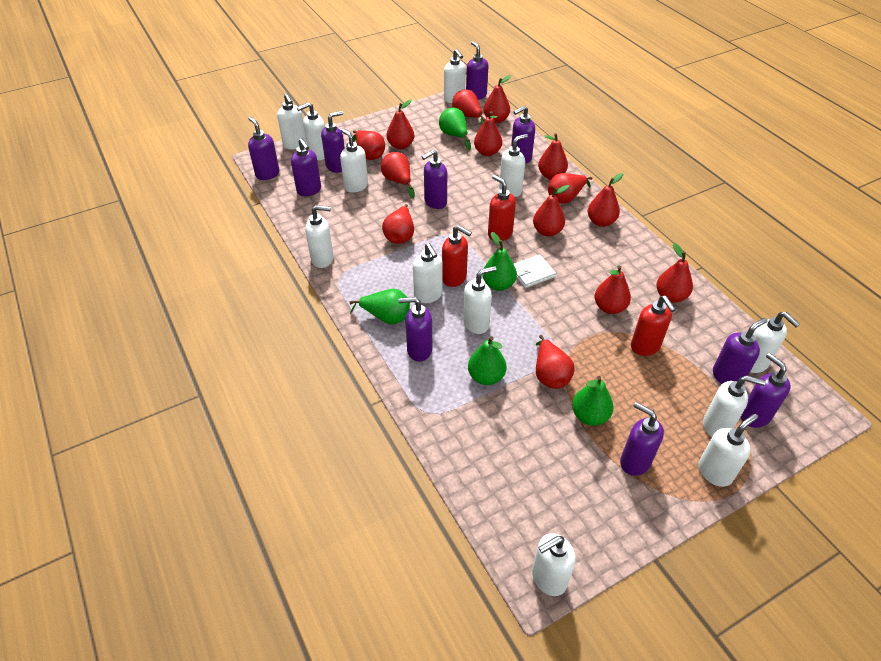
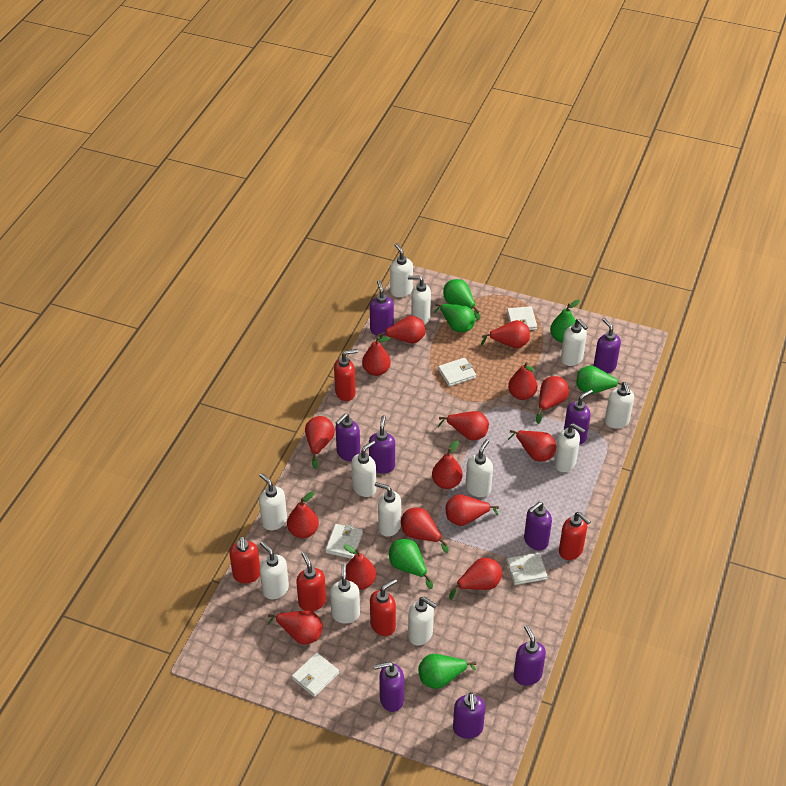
green pear: 5 -> 6
purple soap dispenser: 10 -> 9
red pear: 14 -> 15
red soap dispenser: 3 -> 5
white wallet: 1 -> 5

